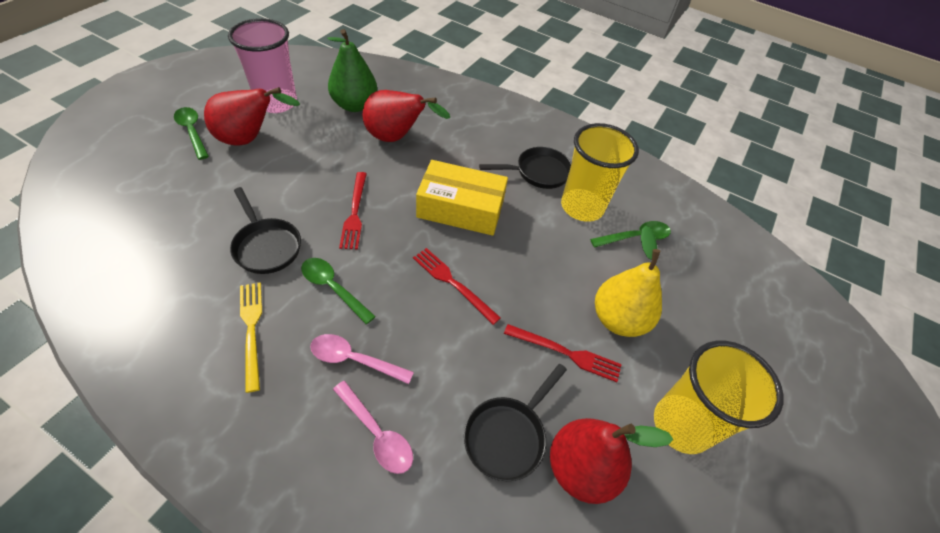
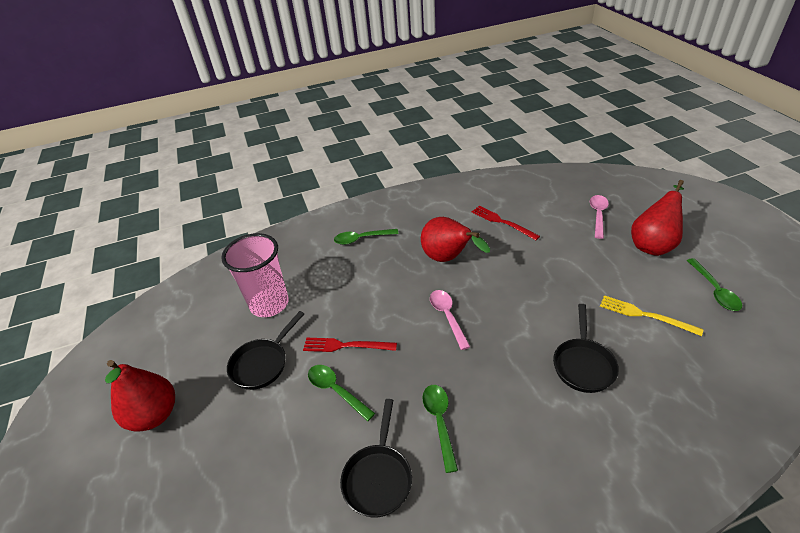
green pear: 1 -> 0
green spoon: 3 -> 4
red fork: 3 -> 2
yellow box: 1 -> 0
yellow cup: 2 -> 0
yellow pear: 1 -> 0

